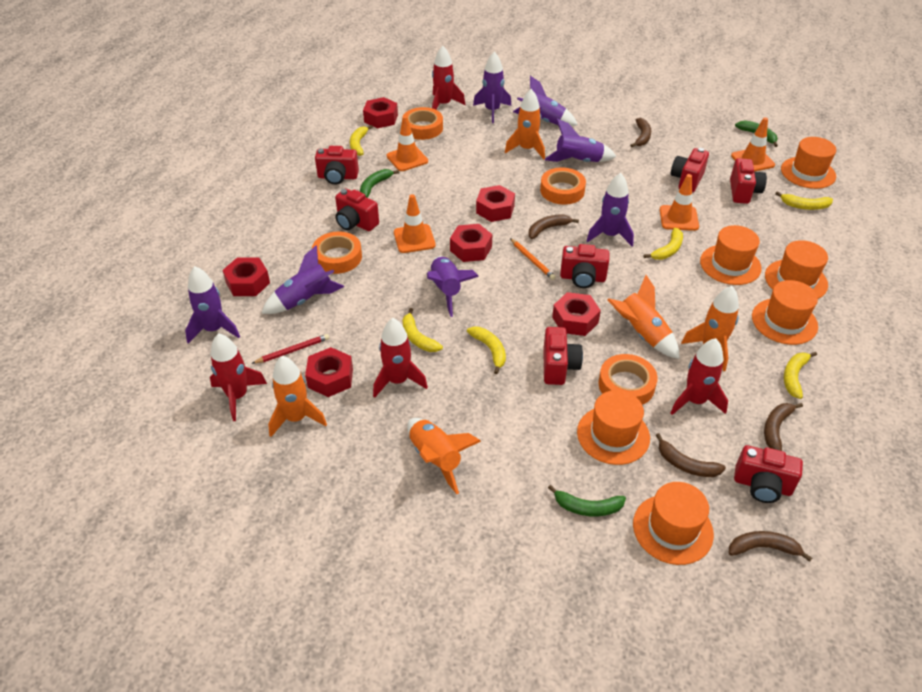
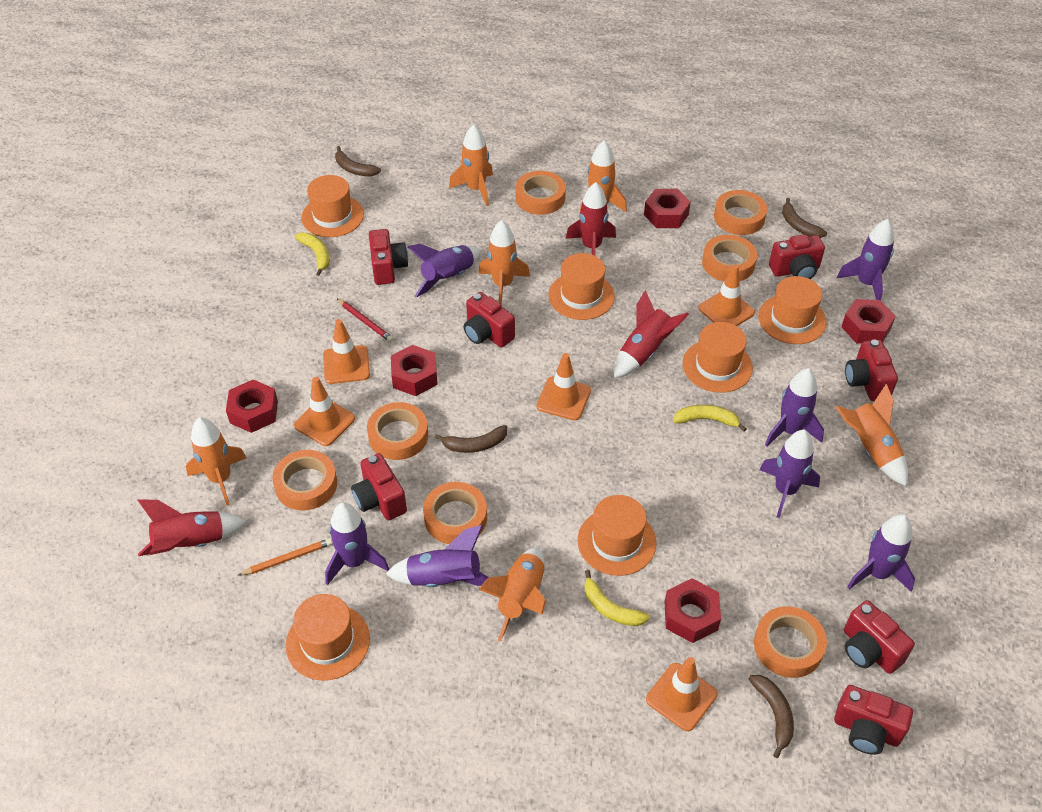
brown banana: 5 -> 4
green banana: 3 -> 0
orange rocket: 5 -> 6
orange tape: 4 -> 7
orange traffic cone: 4 -> 5
red nut: 6 -> 5
red rocket: 4 -> 3
yellow banana: 6 -> 3

